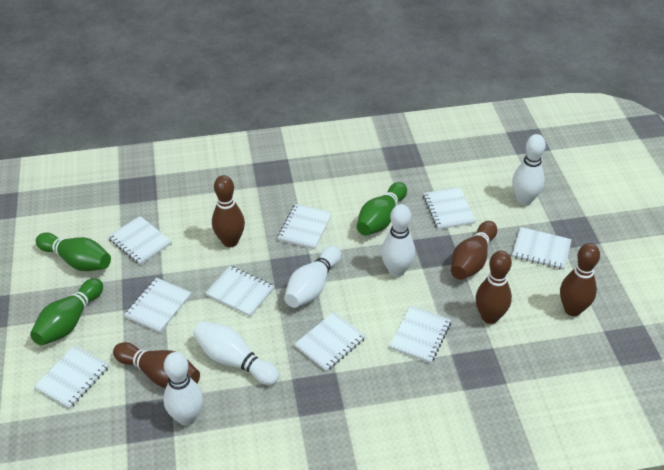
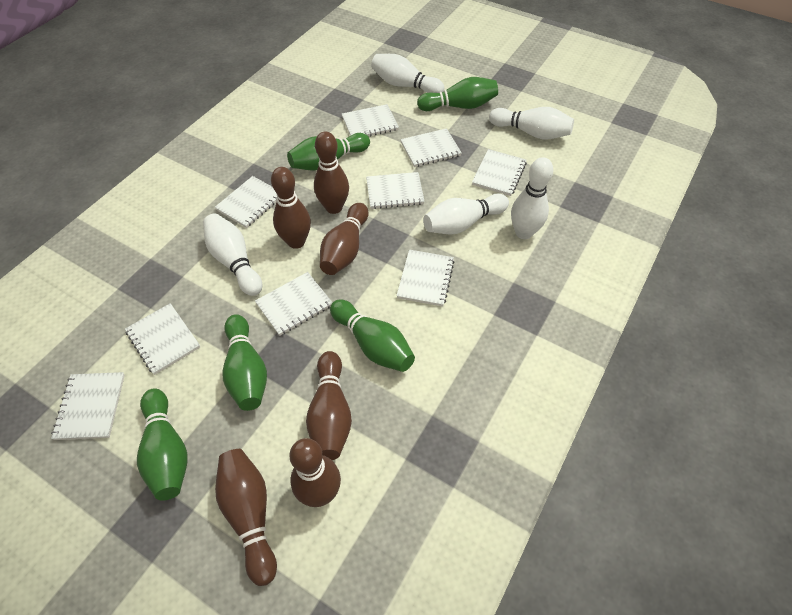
brown bowling pin: 5 -> 6
green bowling pin: 3 -> 5

